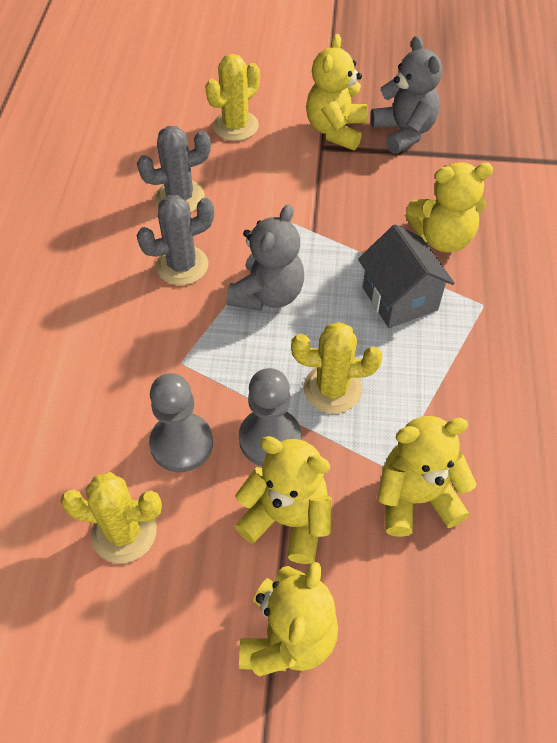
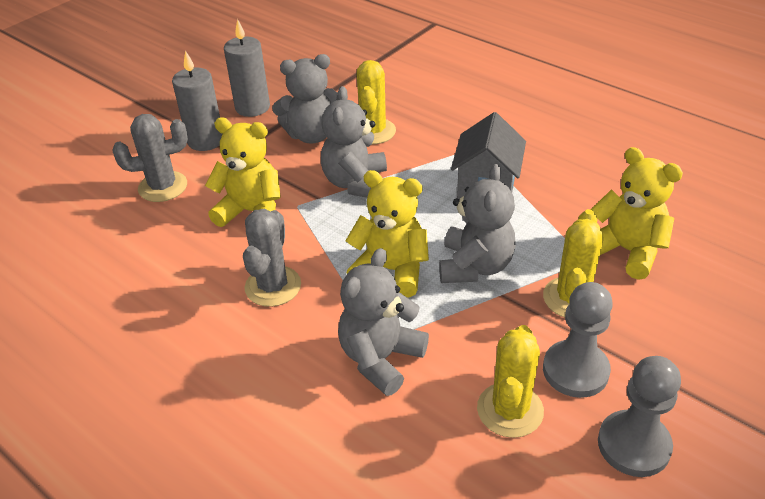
grey candle: 0 -> 2
grey teddy bear: 2 -> 4
yellow teddy bear: 5 -> 3

